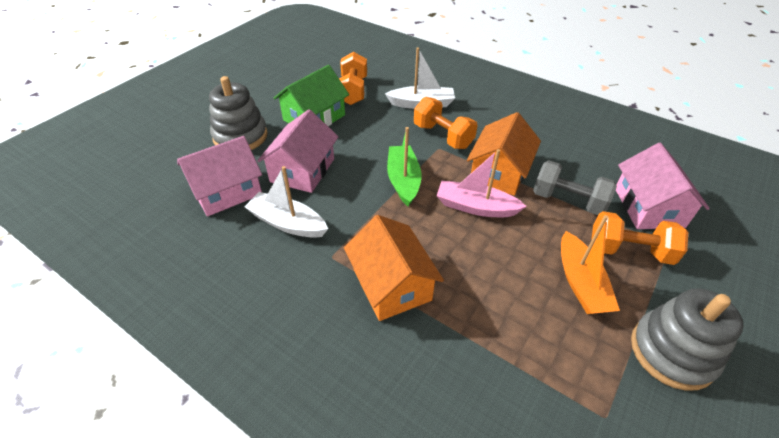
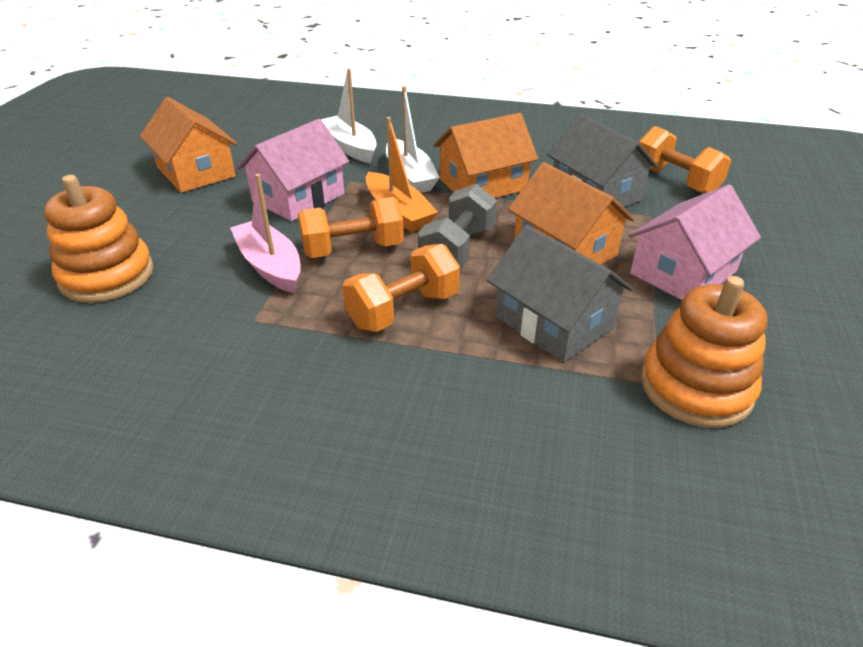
green boat: 1 -> 0
green house: 1 -> 0
grey house: 0 -> 2
grey stacking toy: 2 -> 0
orange house: 2 -> 3
orange stacking toy: 0 -> 2
pink house: 3 -> 2

